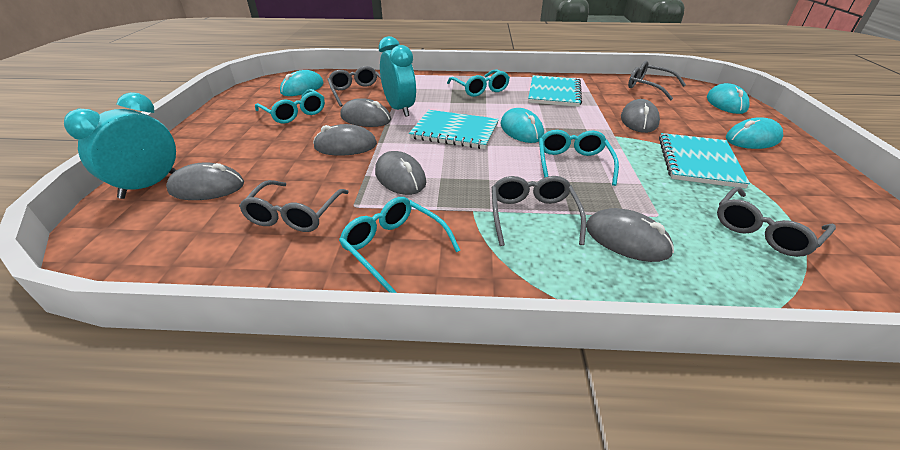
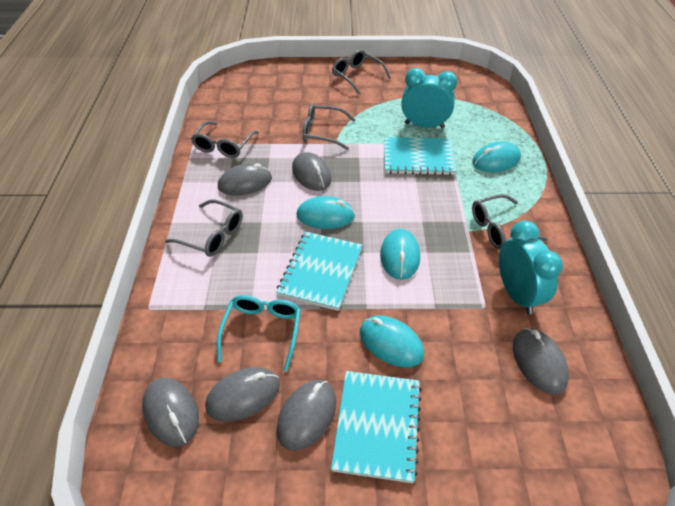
turquoise glasses: 4 -> 1

